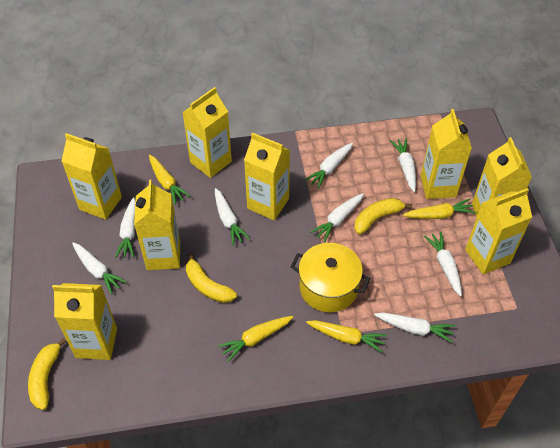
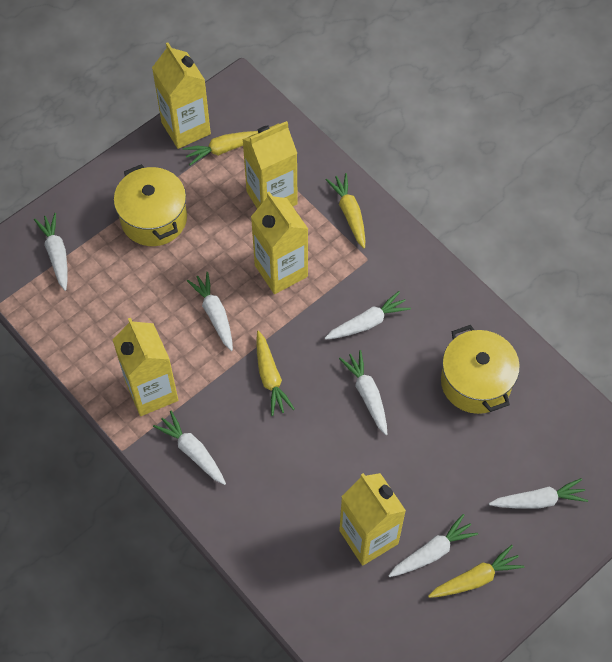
white carrot: 8 -> 7
yellow banana: 3 -> 0
yellow carton: 8 -> 5
yellow pot: 1 -> 2

